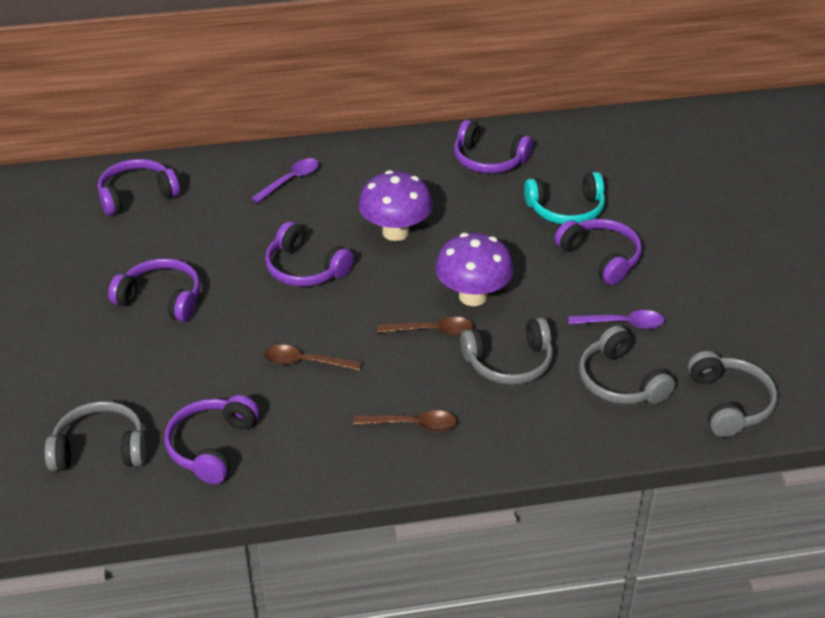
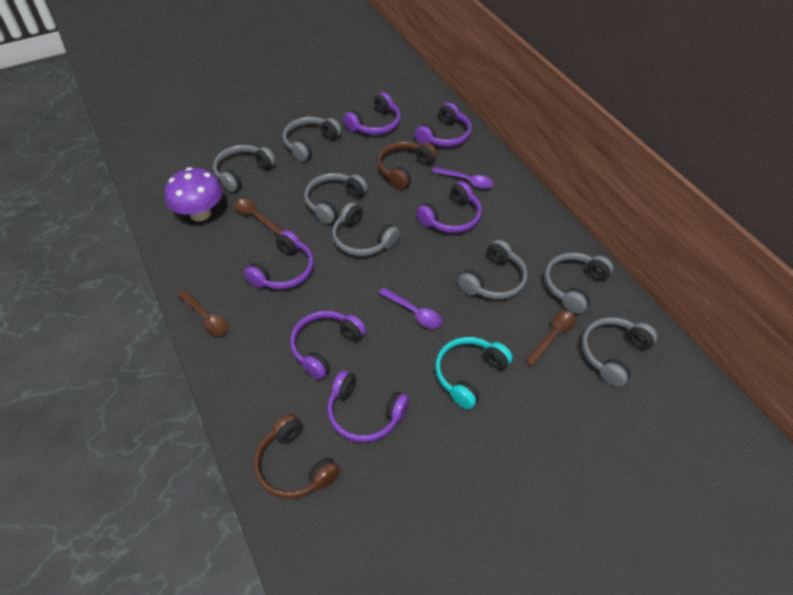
brown headphones: 0 -> 2
grey headphones: 4 -> 7
purple mushroom: 2 -> 1

